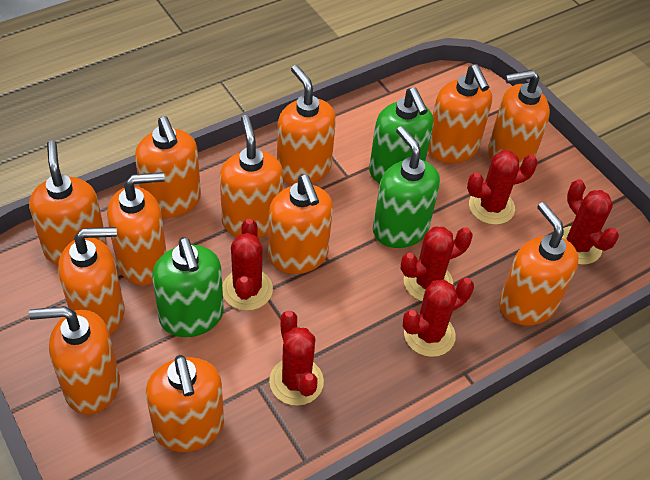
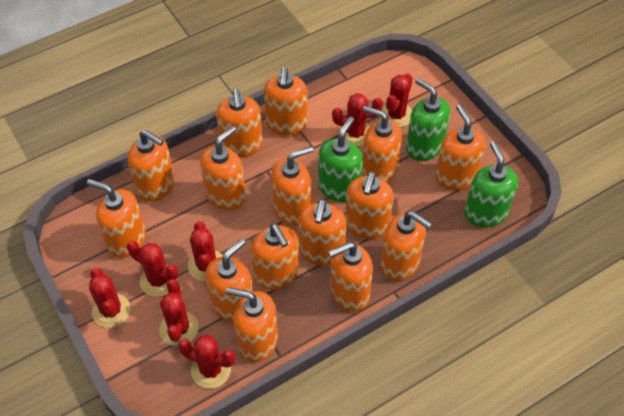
orange soap dispenser: 12 -> 15
red cactus: 6 -> 7

